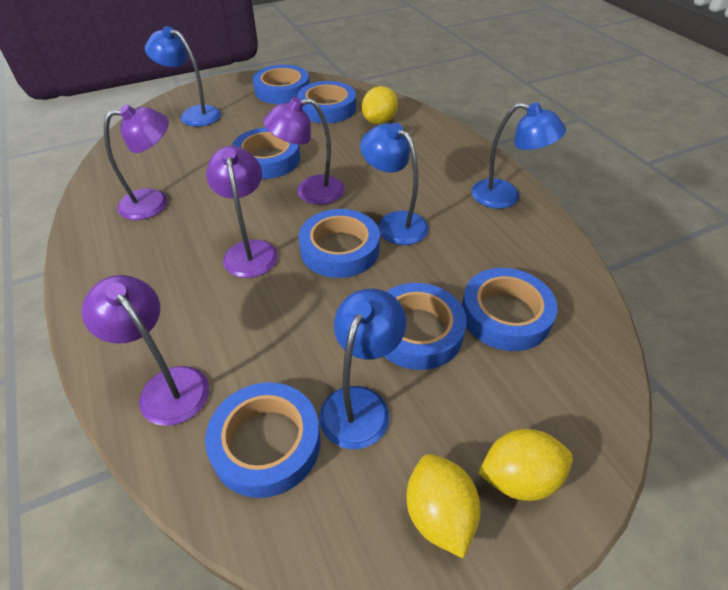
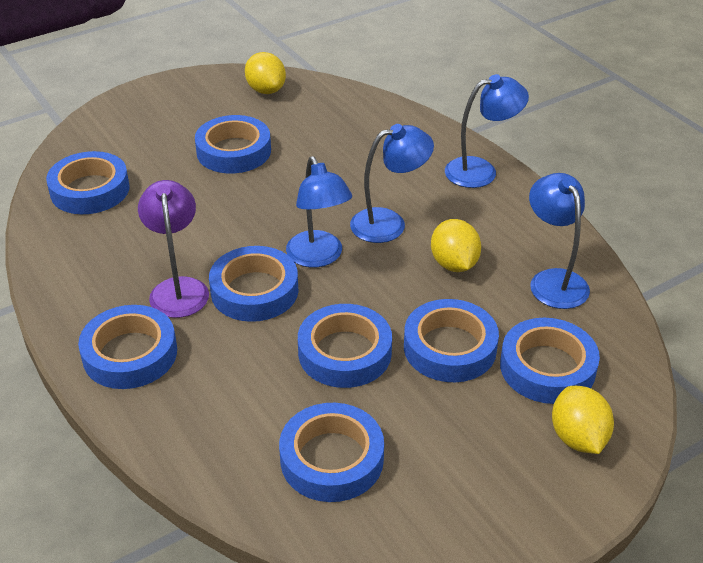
blue tape: 7 -> 8
purple lamp: 4 -> 1

